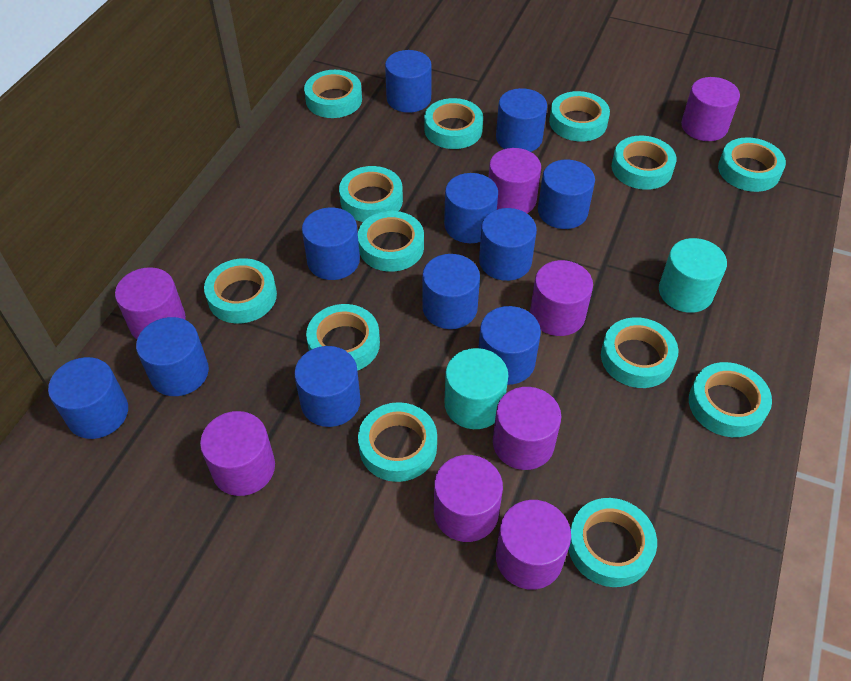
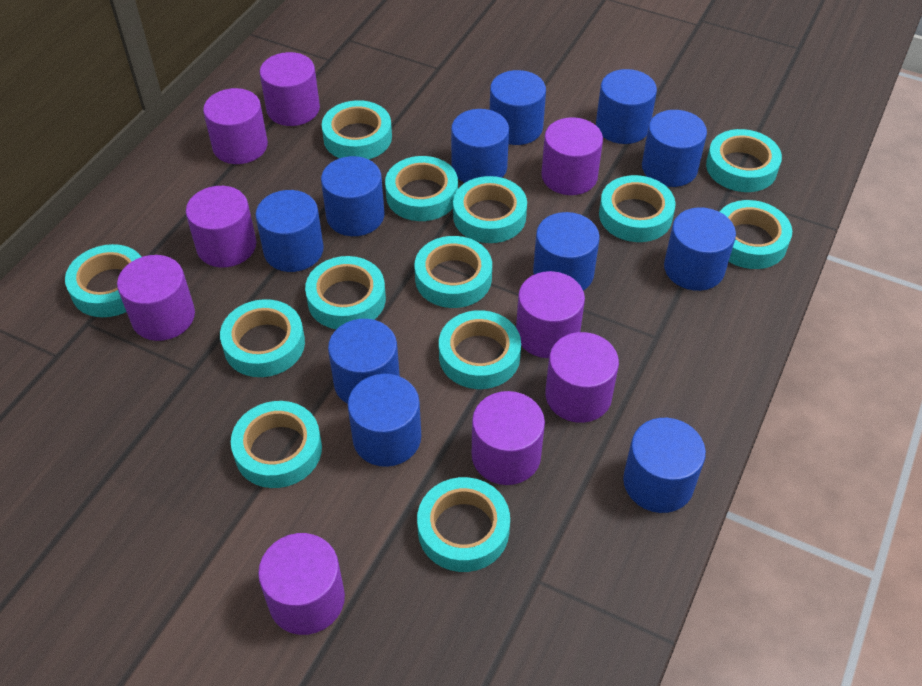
purple cylinder: 8 -> 9
turquoise cylinder: 2 -> 0

